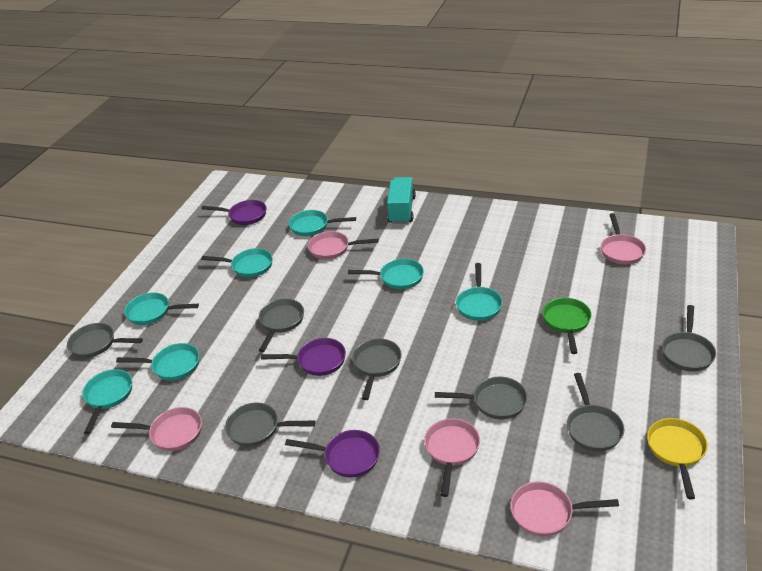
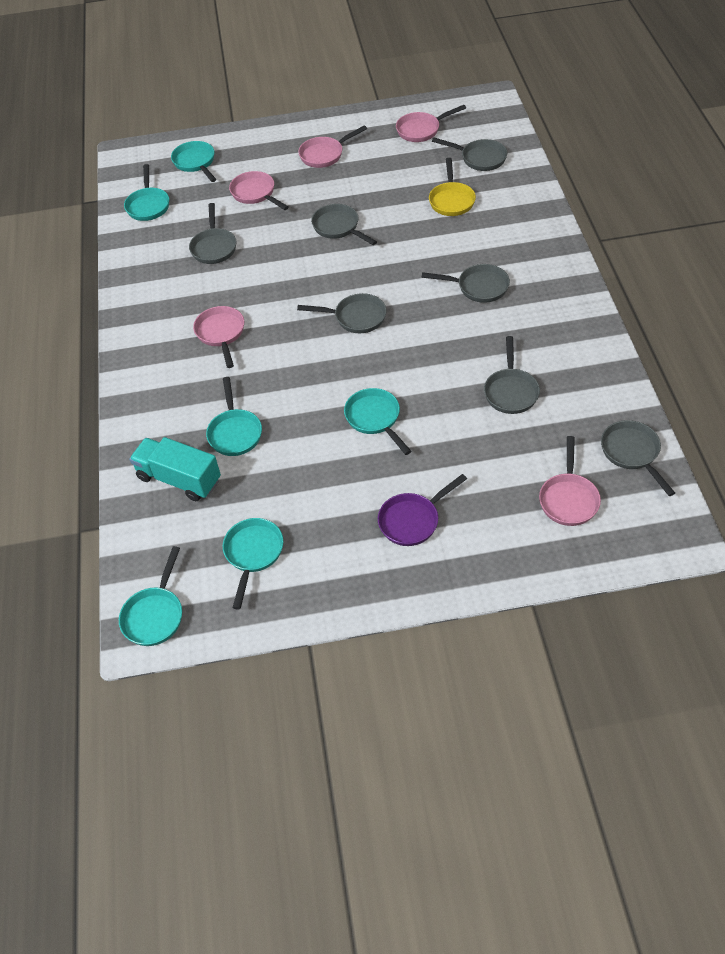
green pan: 1 -> 0
purple pan: 3 -> 1
turquoise pan: 7 -> 6

